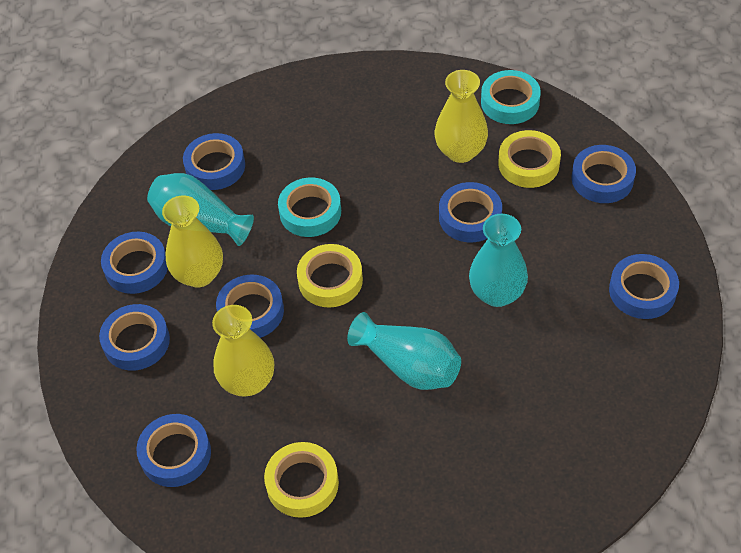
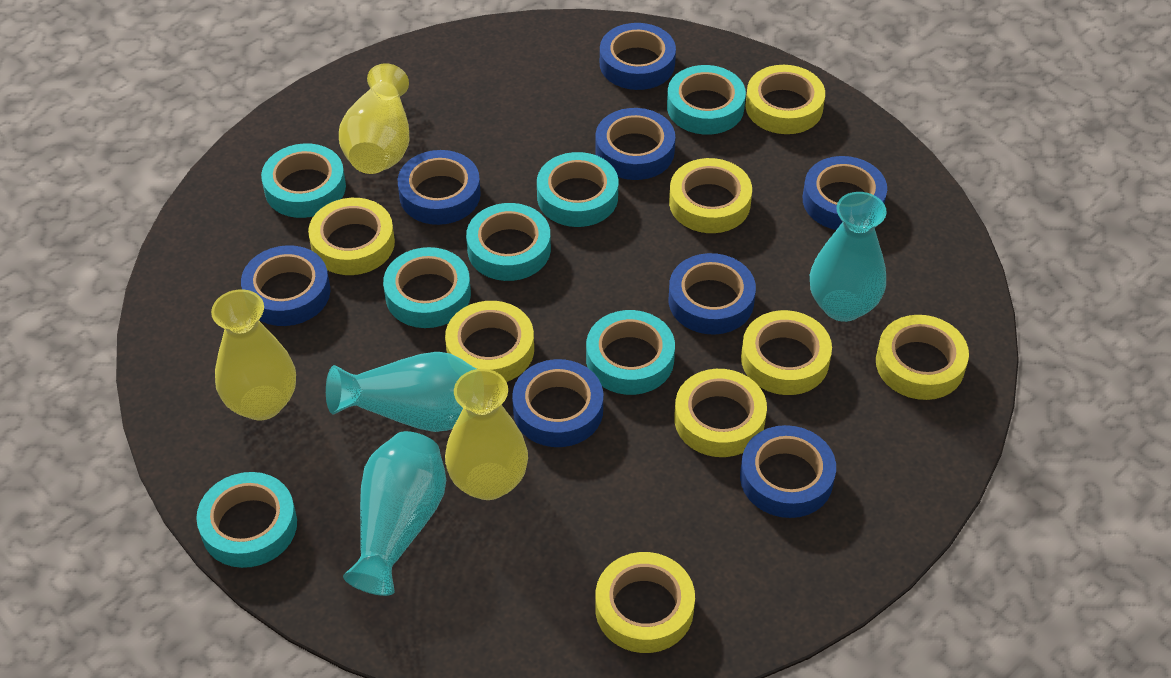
turquoise tape: 2 -> 7
yellow tape: 3 -> 8

